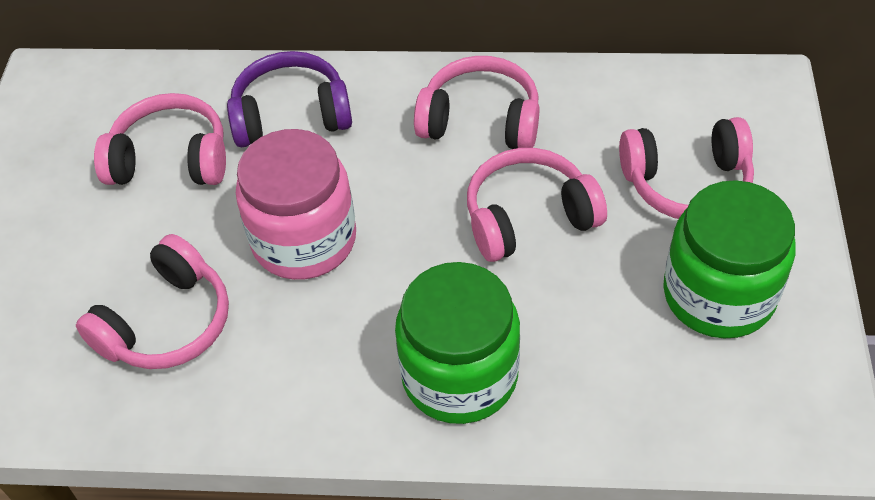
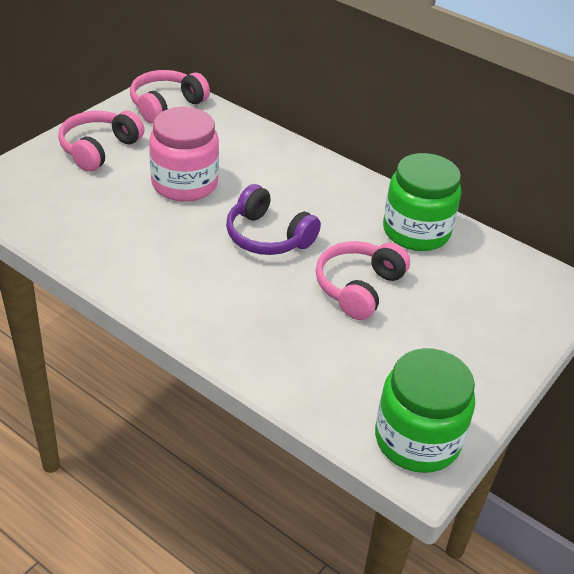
pink headphones: 5 -> 3

